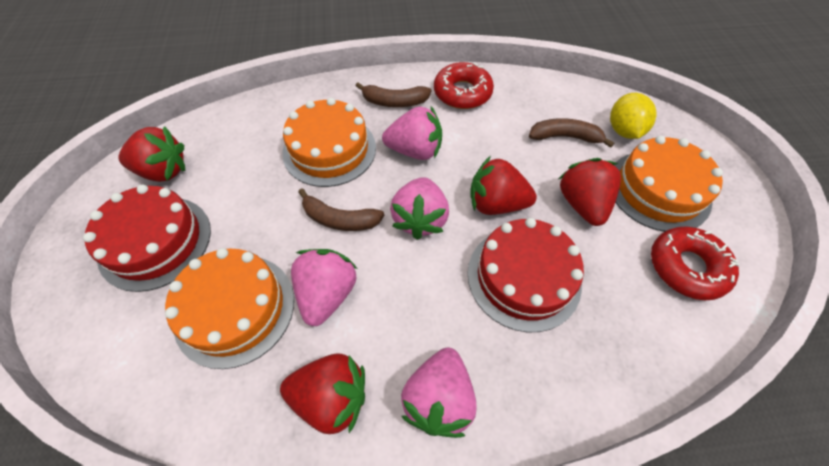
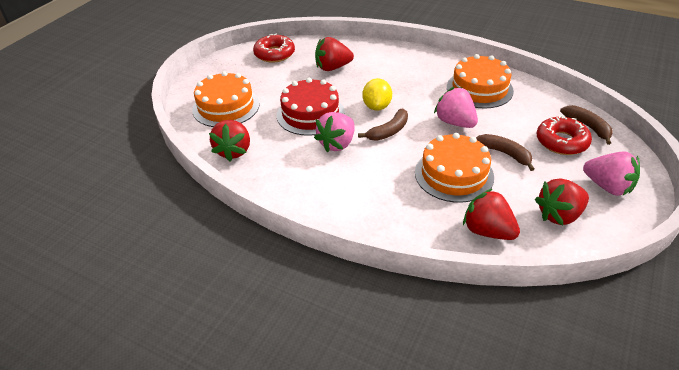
pink strawberry: 4 -> 3
red cake: 2 -> 1

